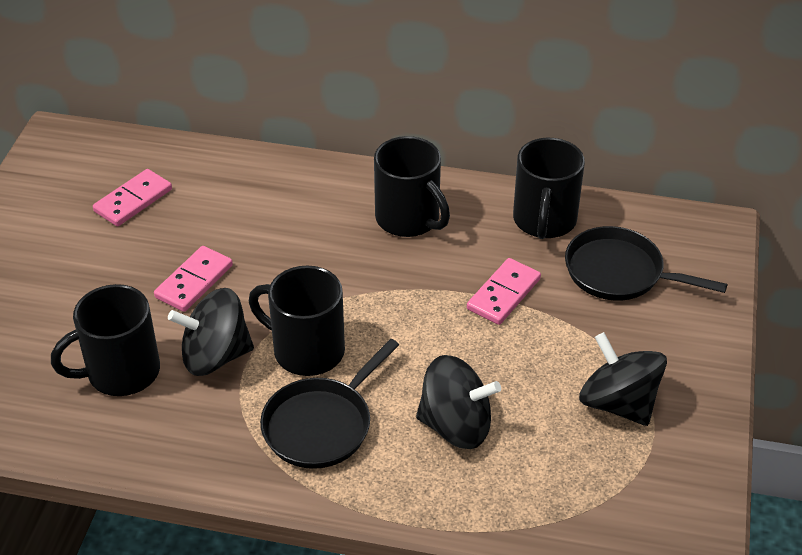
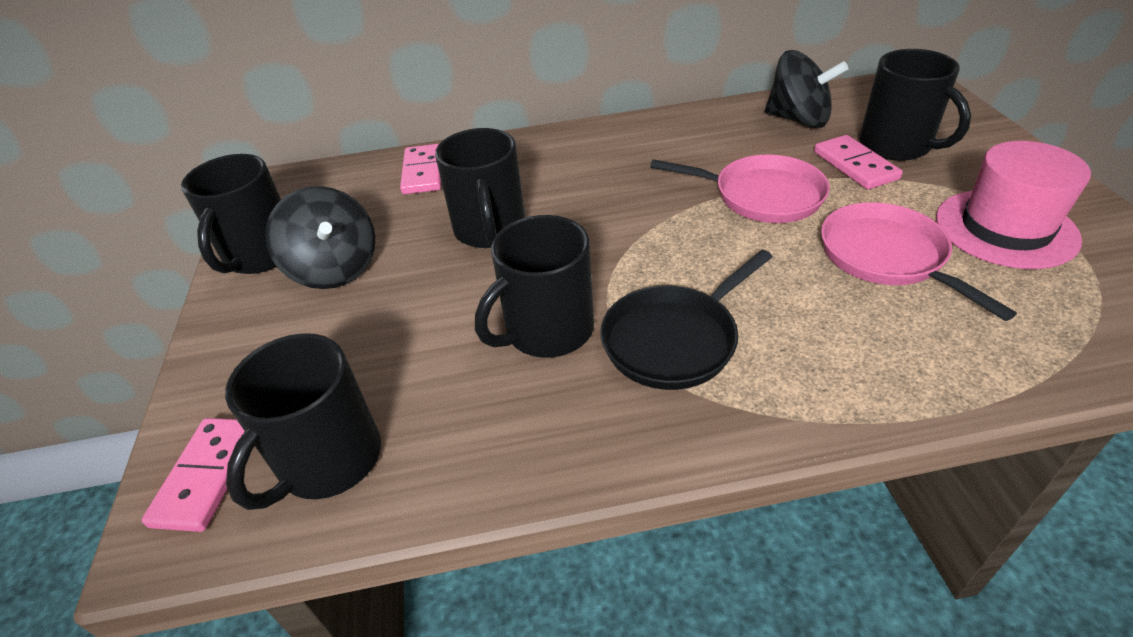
black mug: 4 -> 5
black pan: 2 -> 1
black spinning top: 3 -> 2
pink hat: 0 -> 1
pink pan: 0 -> 2

